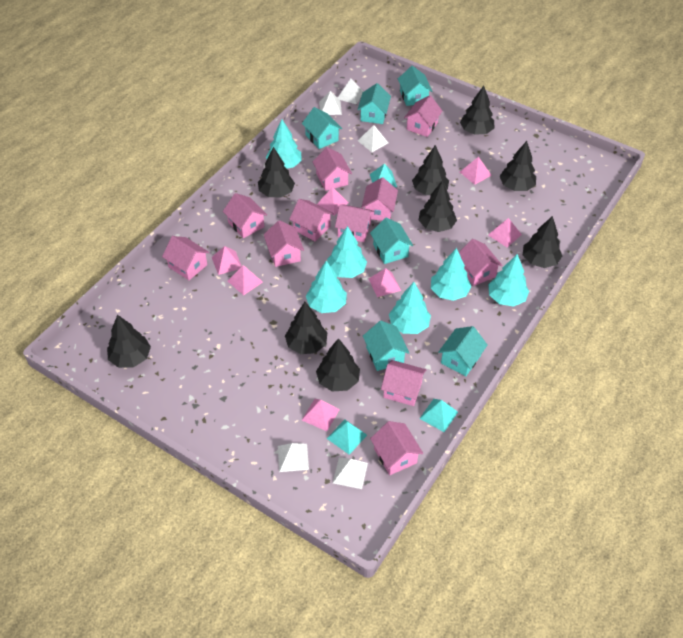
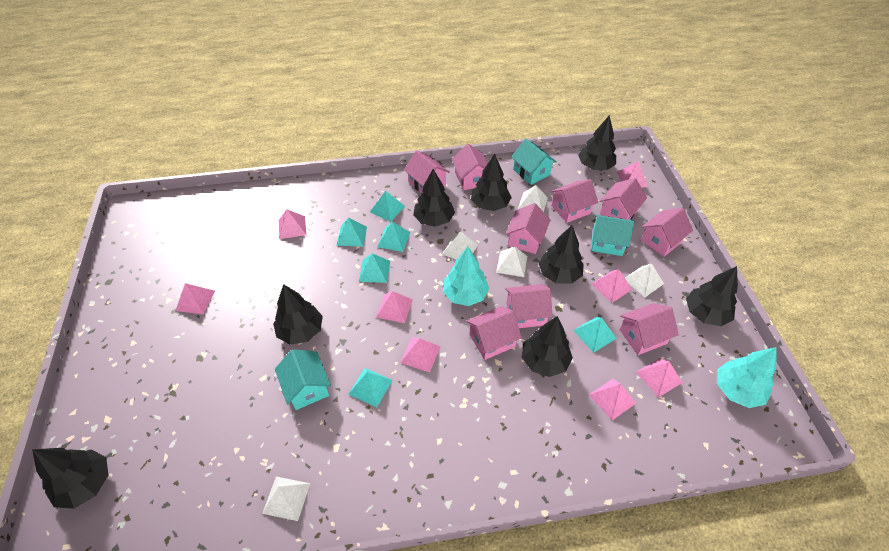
black tree: 9 -> 8
pink house: 11 -> 9
pink pyramid: 7 -> 8
turquoise house: 6 -> 3
turquoise pyramid: 3 -> 6
turquoise tree: 6 -> 2

